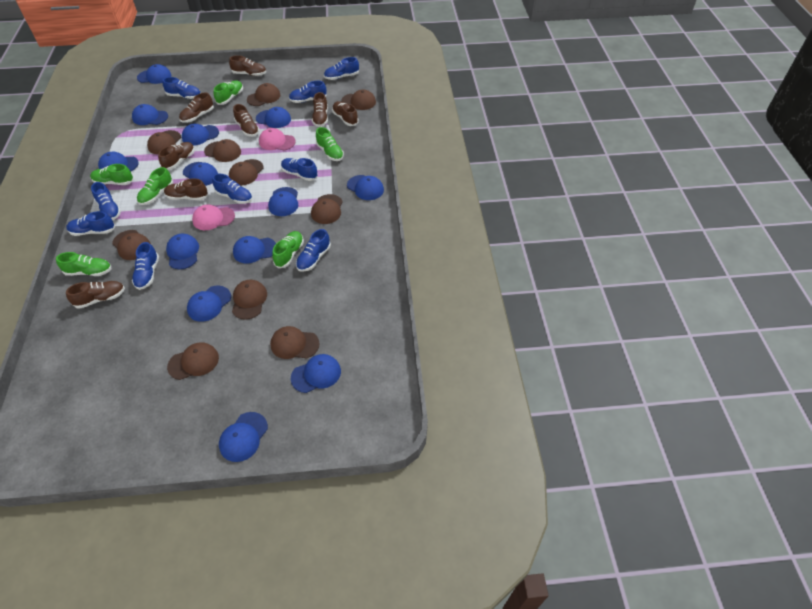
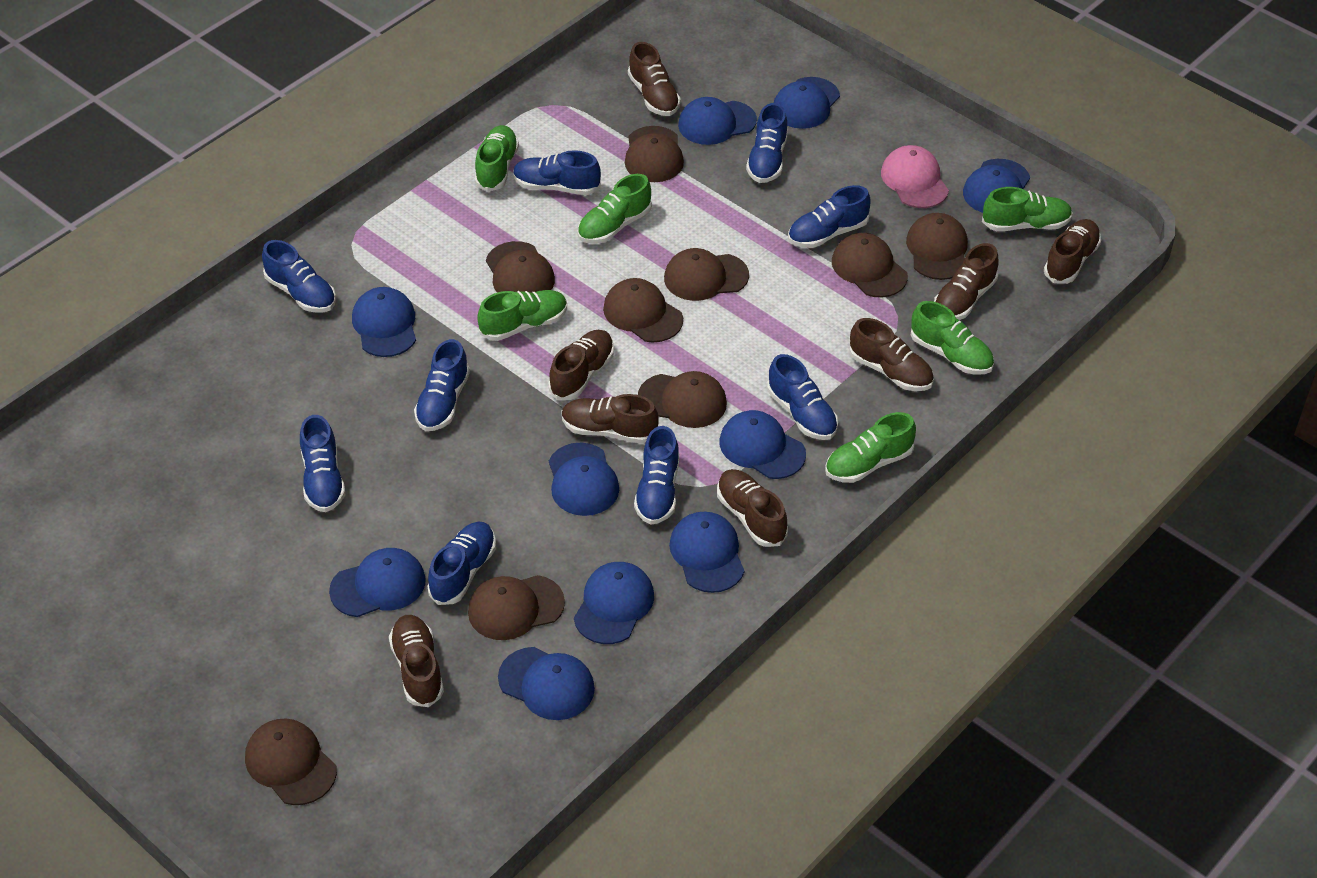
blue cap: 13 -> 10
brown cap: 10 -> 9
pink cap: 2 -> 1

